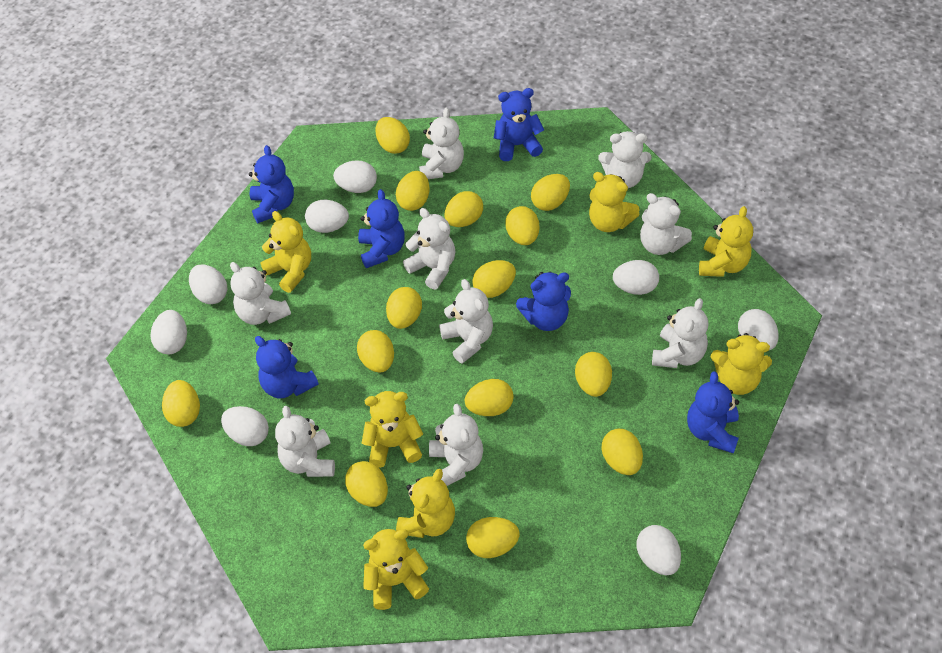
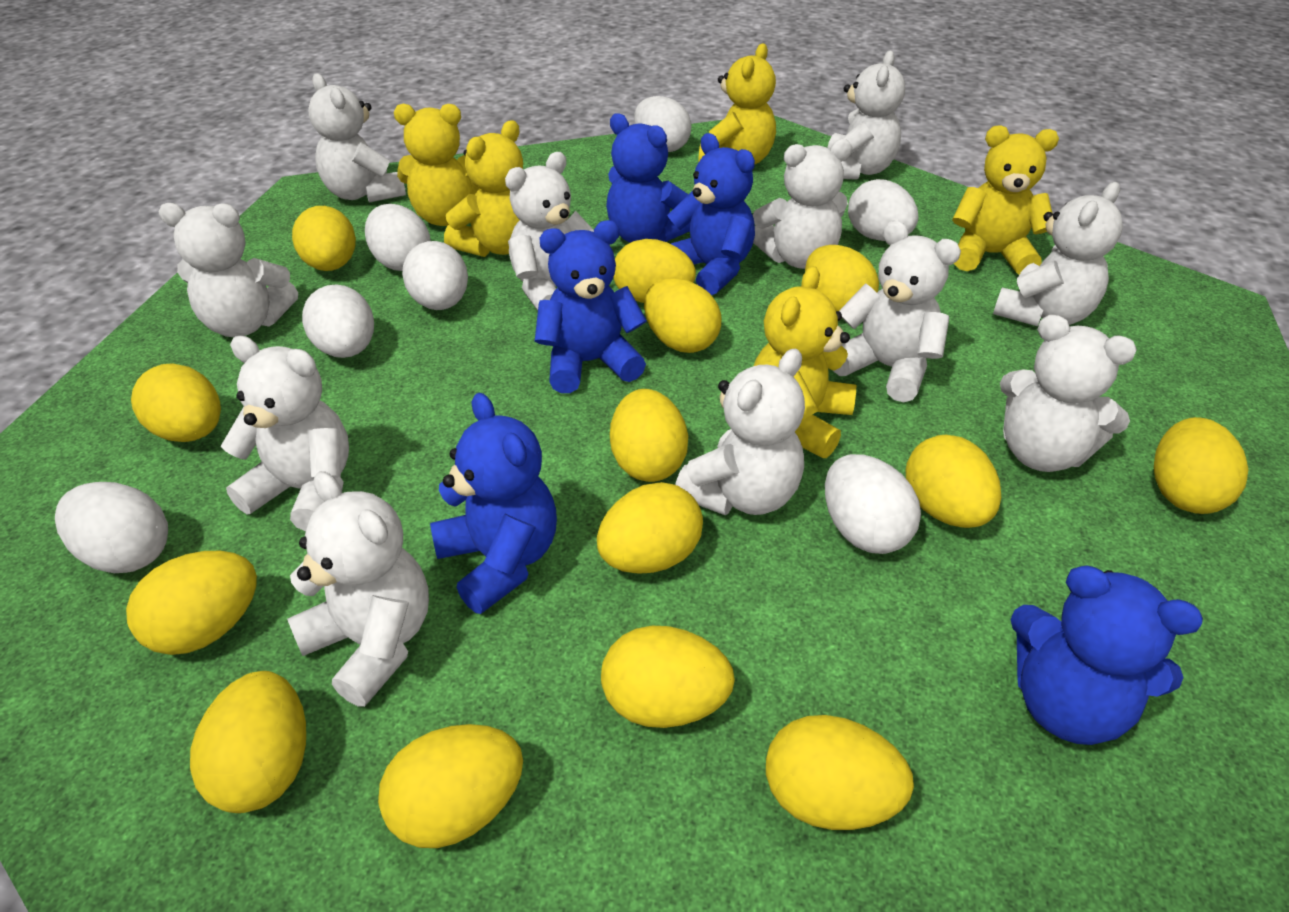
blue teddy bear: 6 -> 5
white egg: 8 -> 7
white teddy bear: 9 -> 11
yellow teddy bear: 7 -> 5

